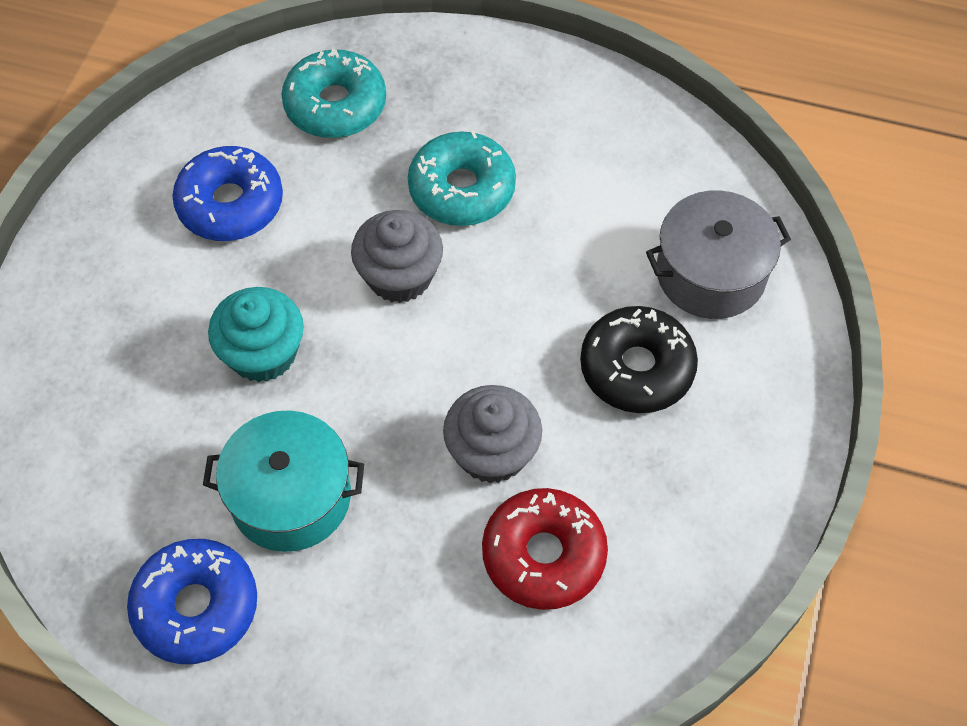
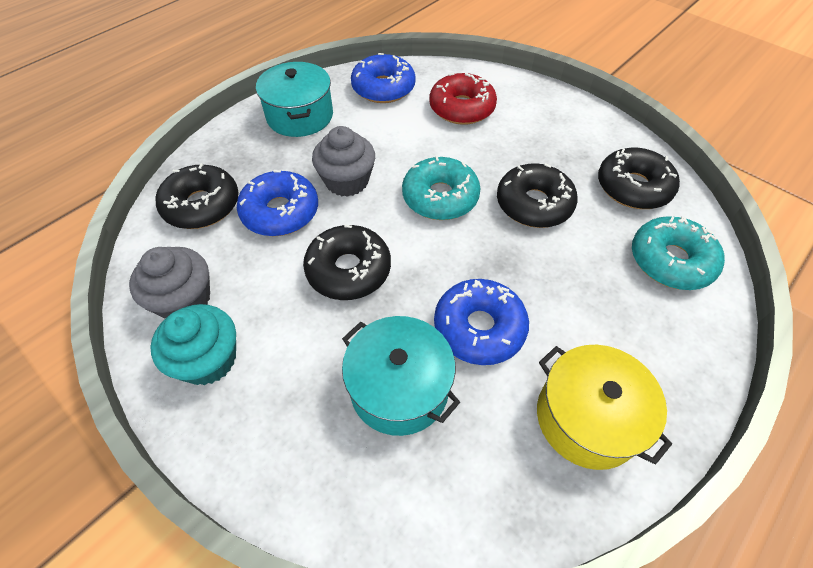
black donut: 1 -> 4
blue donut: 2 -> 3
grey pot: 1 -> 0
turquoise pot: 1 -> 2
yellow pot: 0 -> 1

